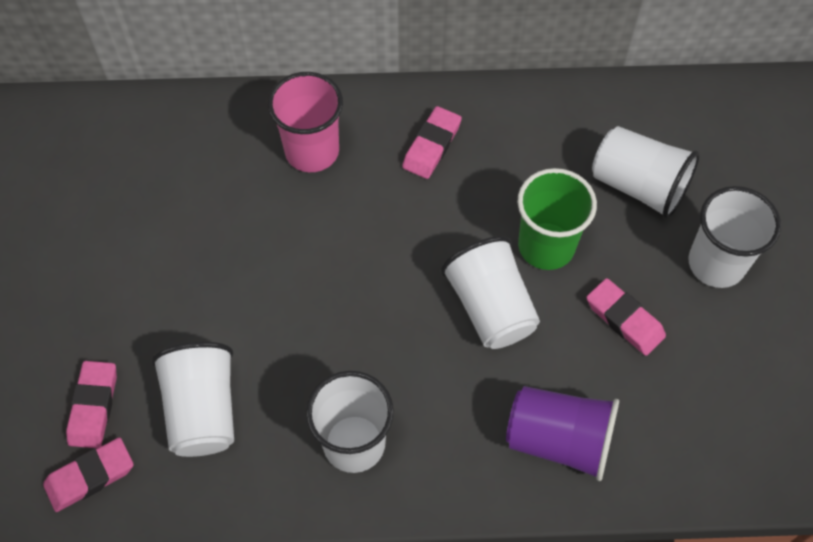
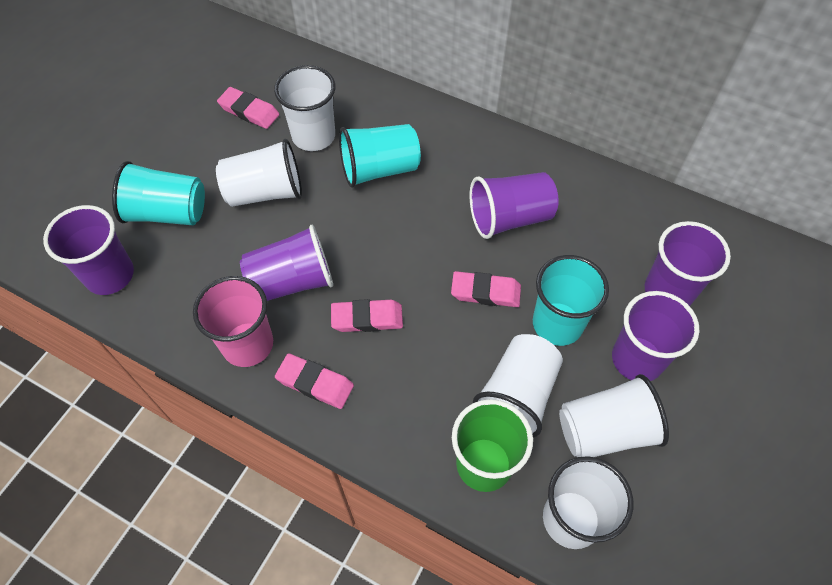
purple cup: 1 -> 5
turquoise cup: 0 -> 3

